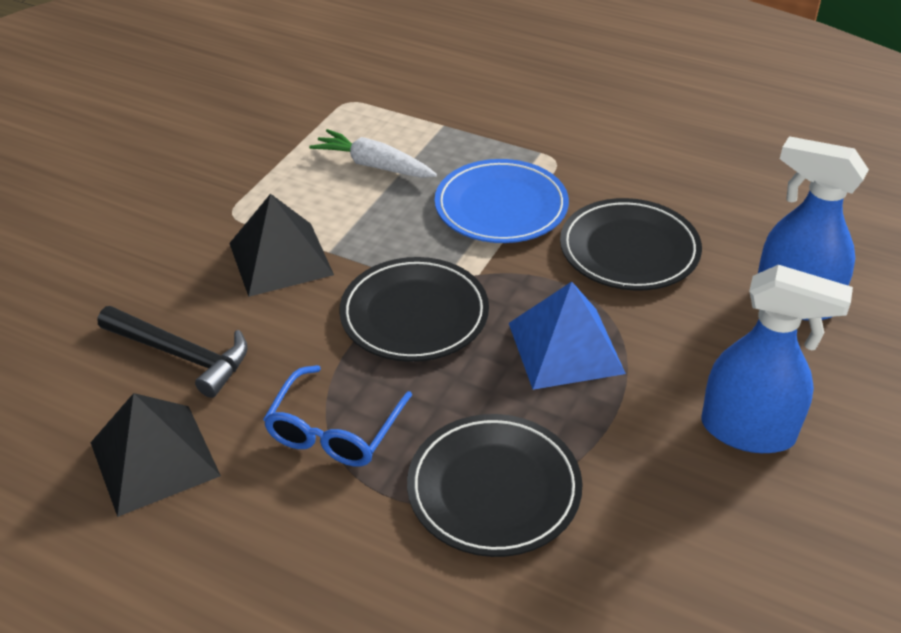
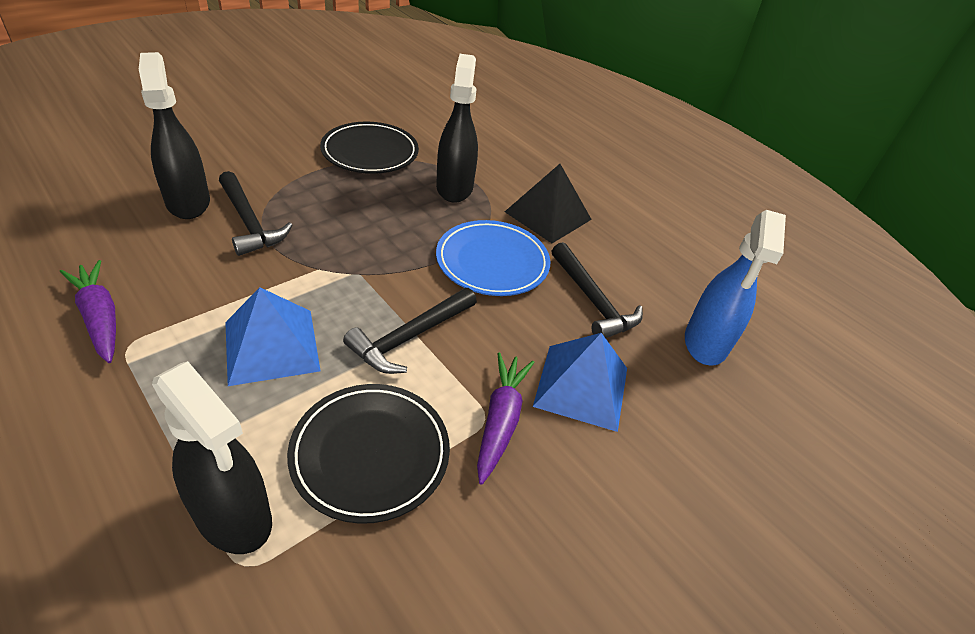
black hammer: 1 -> 3
black plate: 3 -> 2
black pyramid: 2 -> 1
black spray bottle: 0 -> 3
blue glasses: 1 -> 0
blue pyramid: 1 -> 2
blue spray bottle: 2 -> 1
purple carrot: 0 -> 2
white carrot: 1 -> 0

